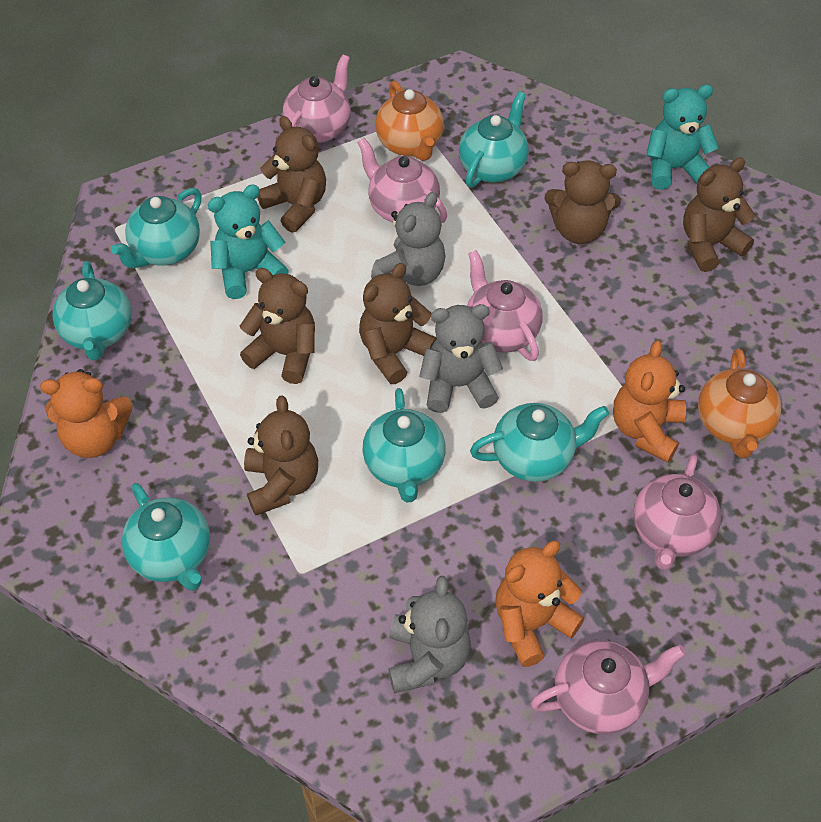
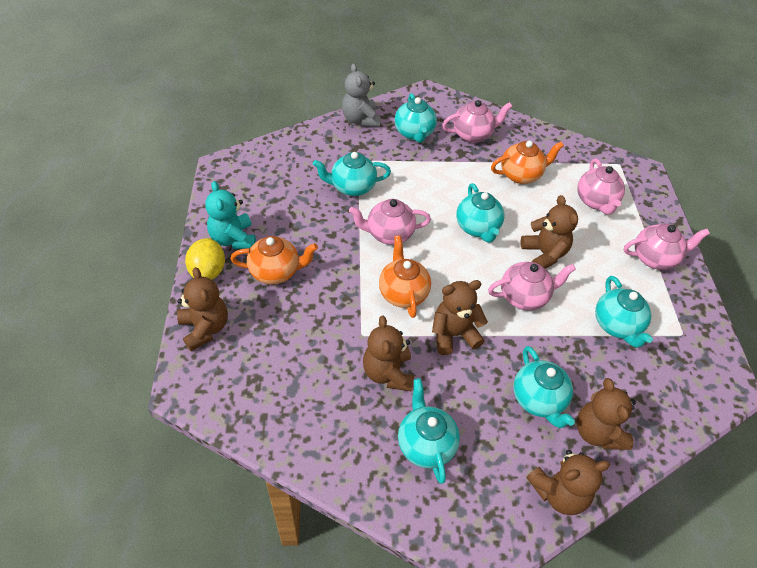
grey teddy bear: 3 -> 1
orange teapot: 2 -> 3
orange teddy bear: 3 -> 0
turquoise teddy bear: 2 -> 1
yellow lemon: 0 -> 1

